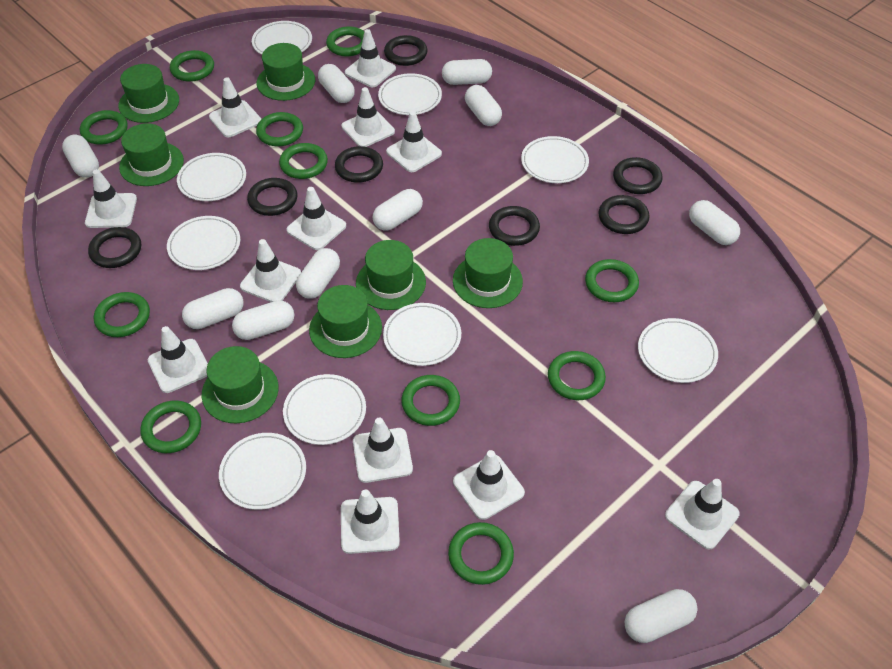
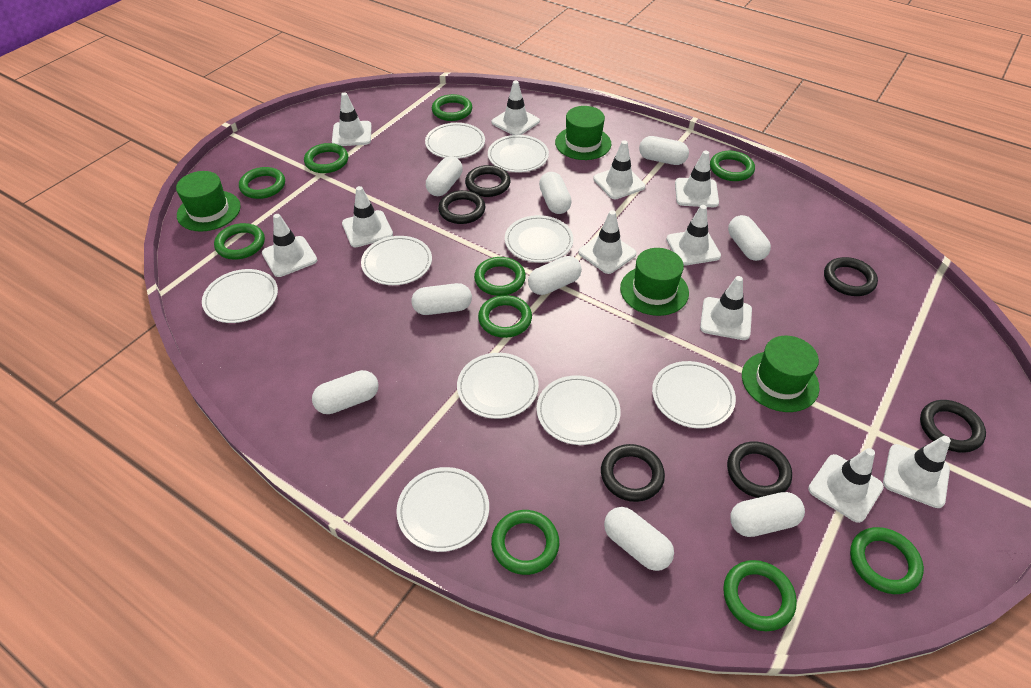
black ring: 7 -> 6
green hat: 7 -> 4
green ring: 11 -> 10
white capsule: 10 -> 9
white traffic cone: 12 -> 11

